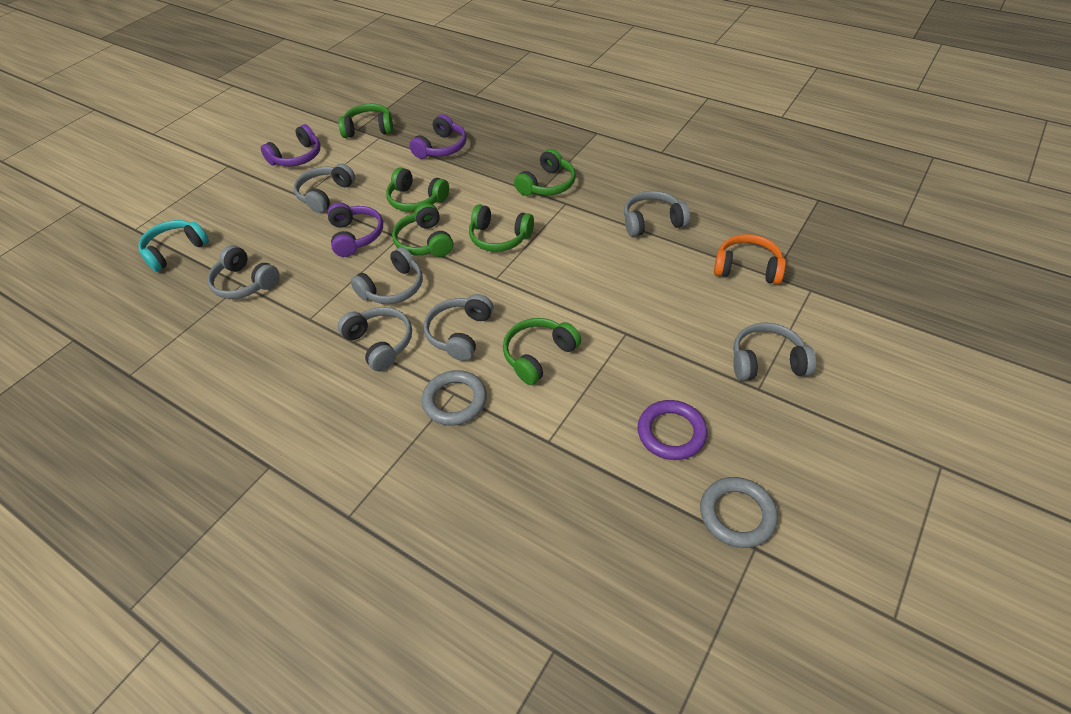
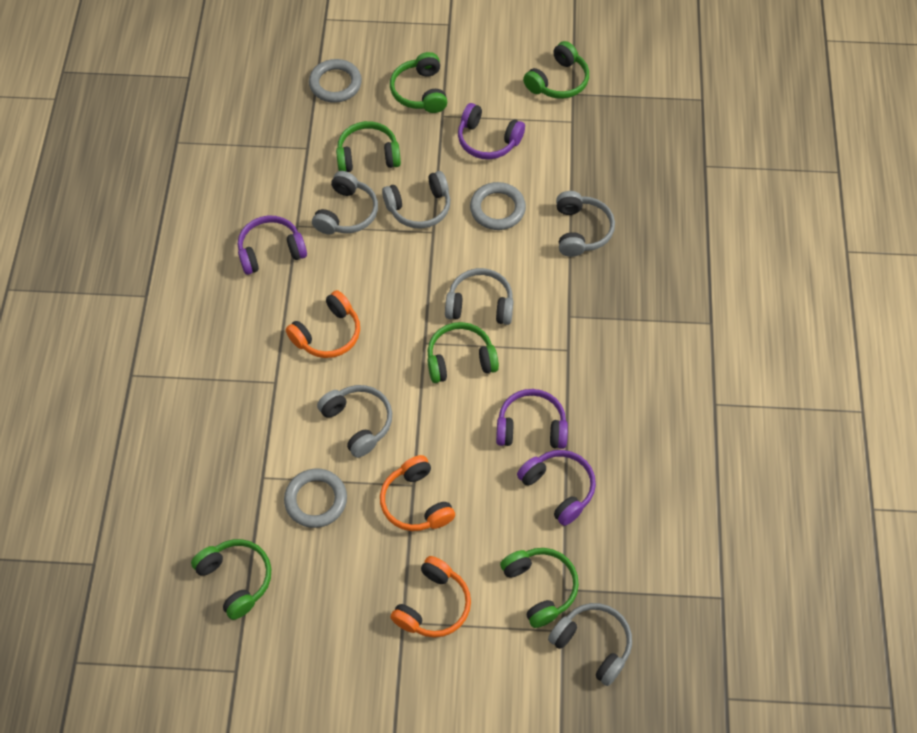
grey headphones: 7 -> 6
grey ring: 2 -> 3
orange headphones: 1 -> 3
purple headphones: 3 -> 4
purple ring: 1 -> 0
turquoise headphones: 1 -> 0

